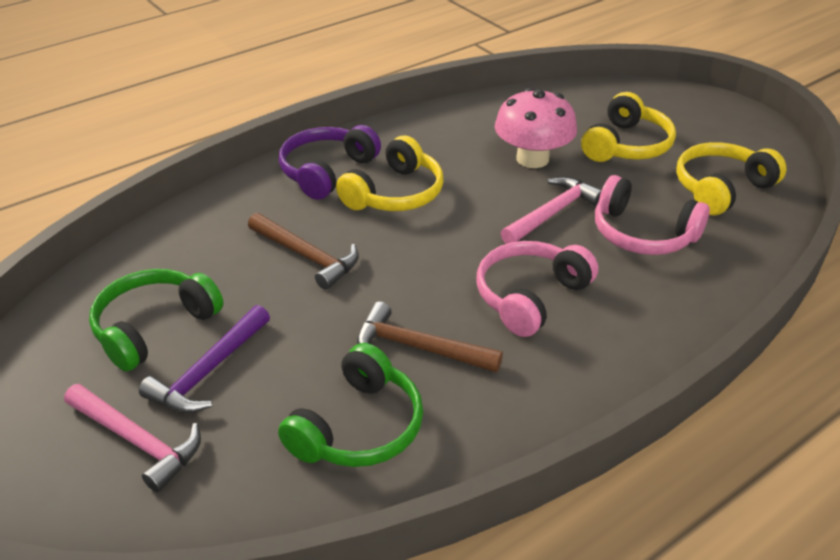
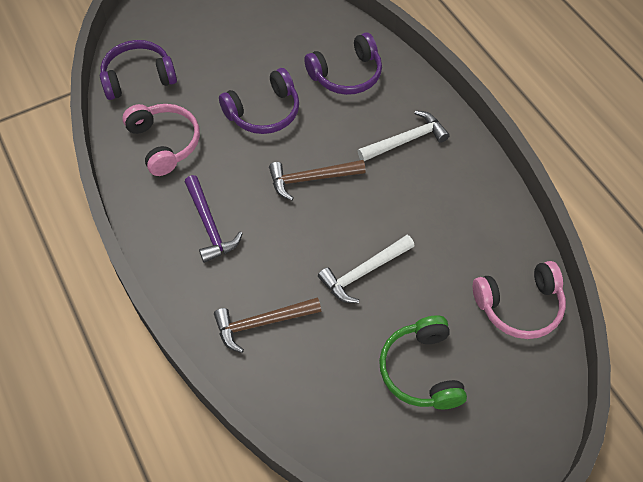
green headphones: 2 -> 1
pink hammer: 2 -> 0
pink mushroom: 1 -> 0
purple headphones: 1 -> 3
white hammer: 0 -> 2
yellow headphones: 3 -> 0

